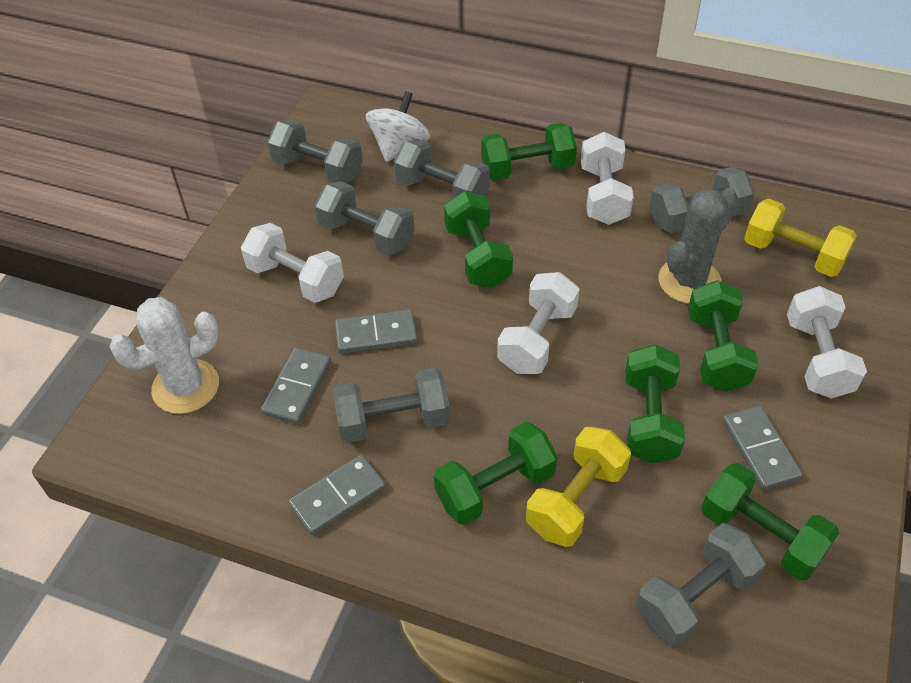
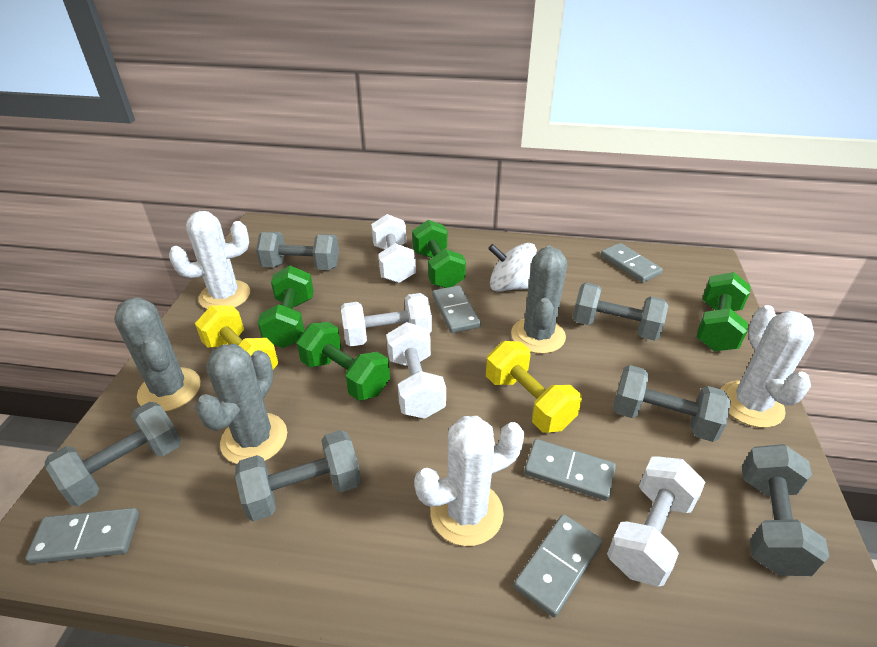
green dumbbell: 6 -> 4
grey cactus: 1 -> 3
grey domino: 4 -> 5
white cactus: 1 -> 3

